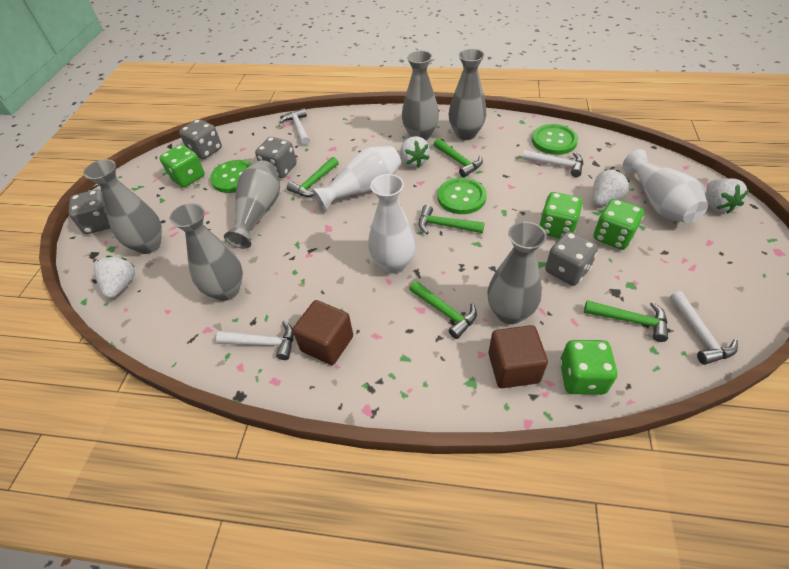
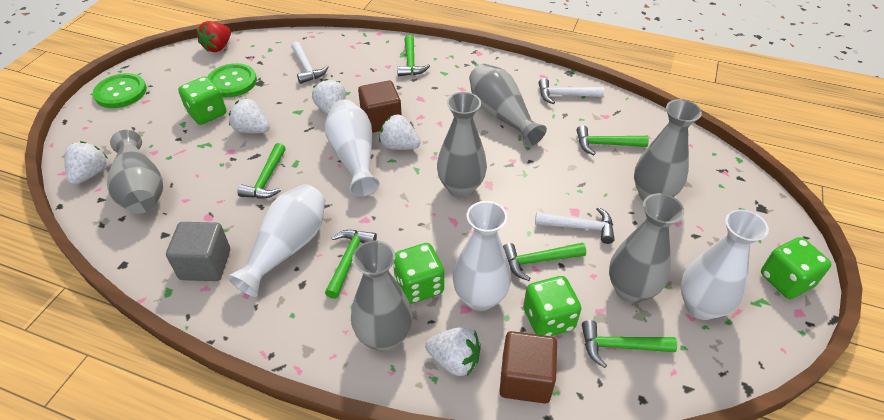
green button: 3 -> 2
green hammer: 5 -> 6
grey cube: 0 -> 1
grey dice: 4 -> 0
red strawberry: 0 -> 1
white hammer: 4 -> 3
white strawberry: 4 -> 5
white vase: 3 -> 4

